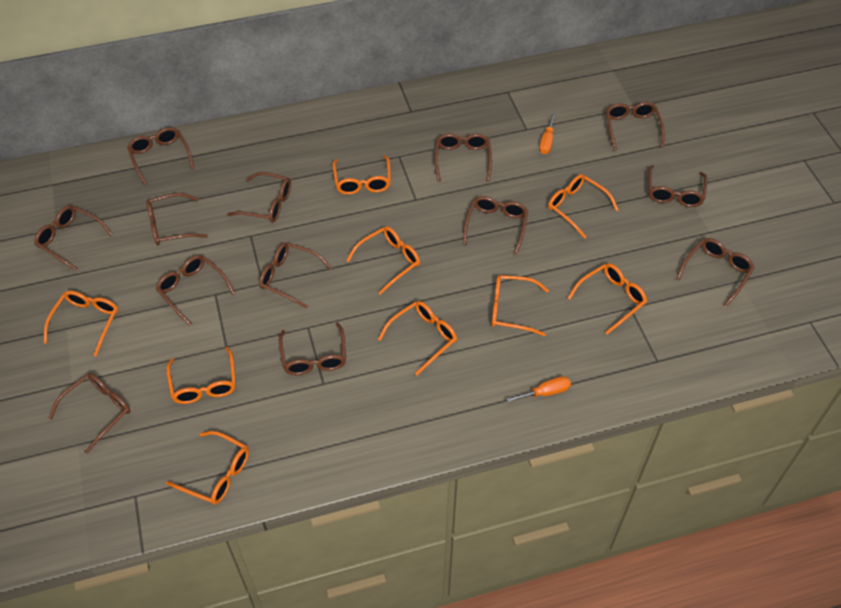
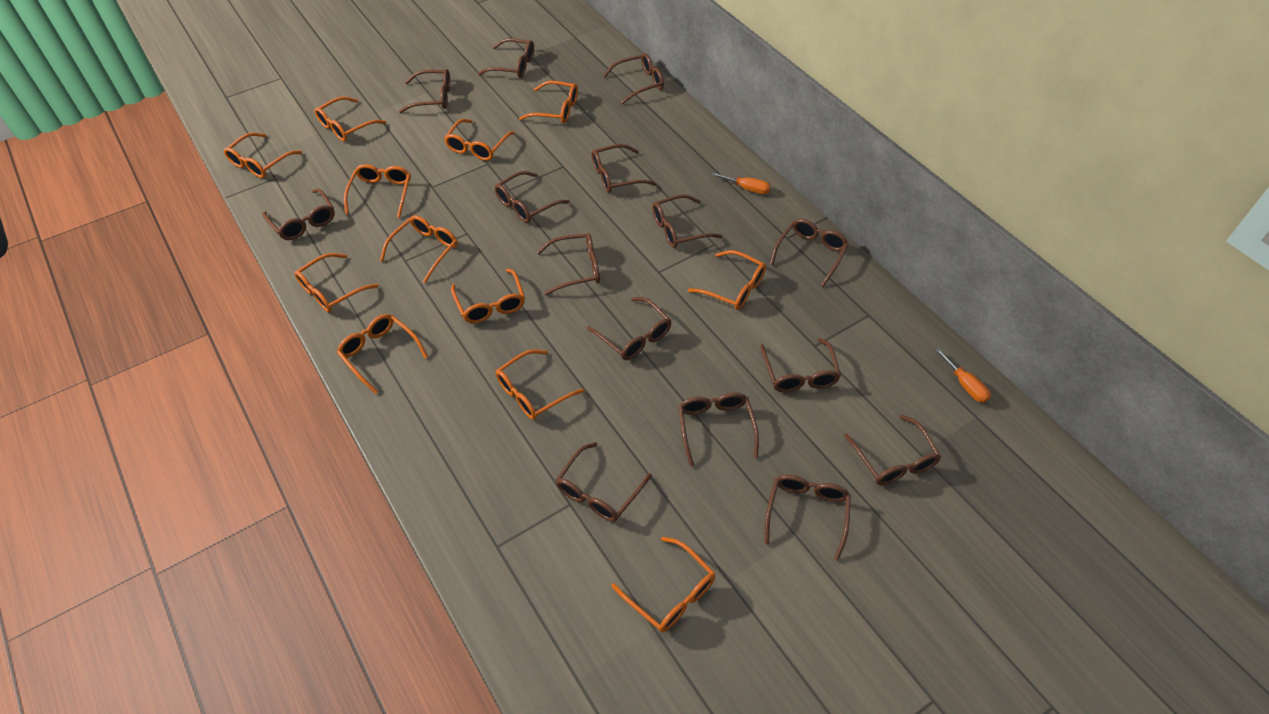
brown glasses: 13 -> 15
orange glasses: 9 -> 12

